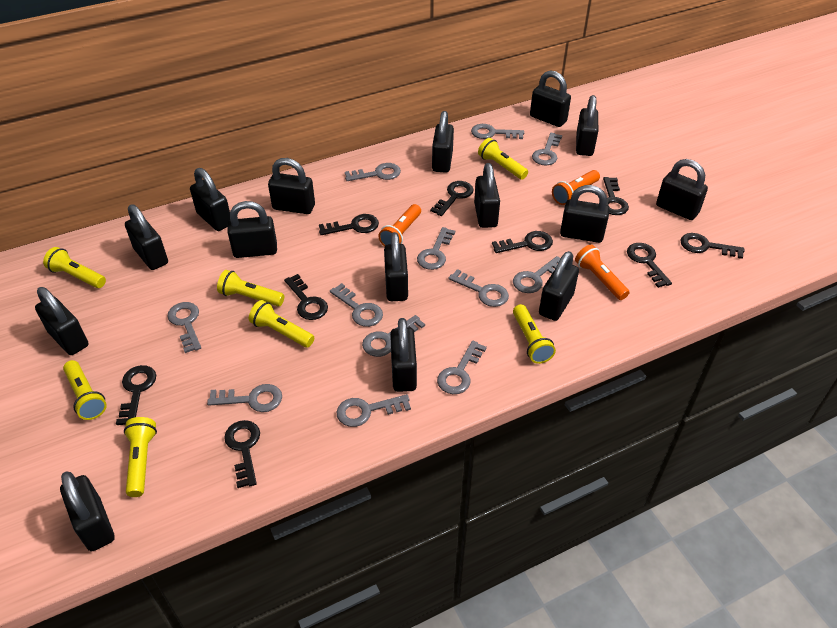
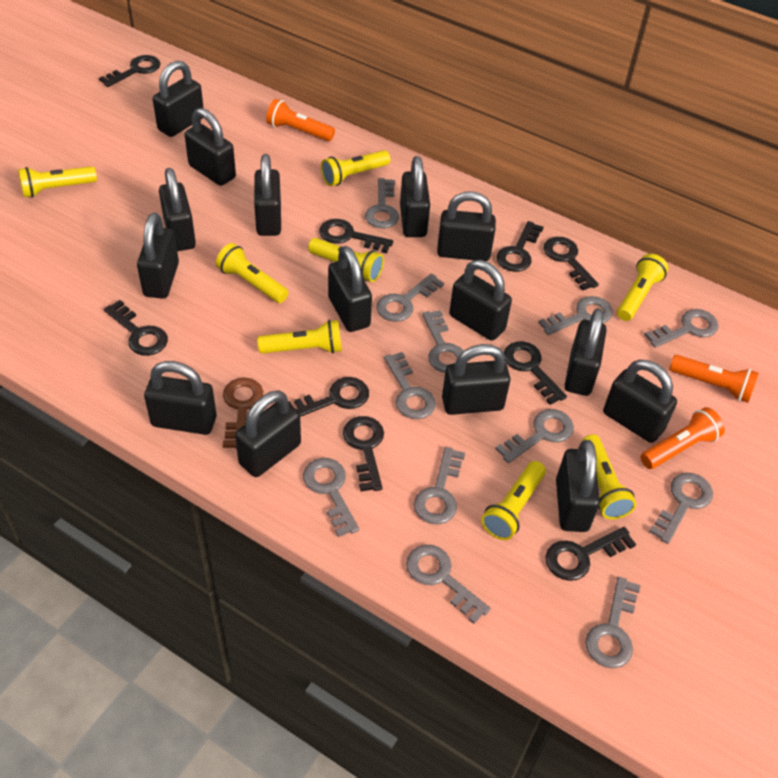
brown key: 0 -> 1
yellow flashlight: 7 -> 8

